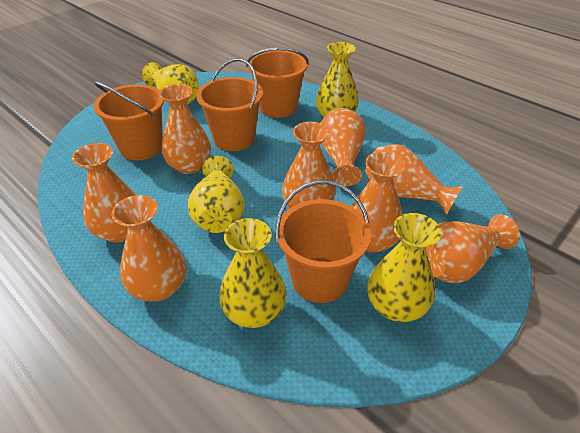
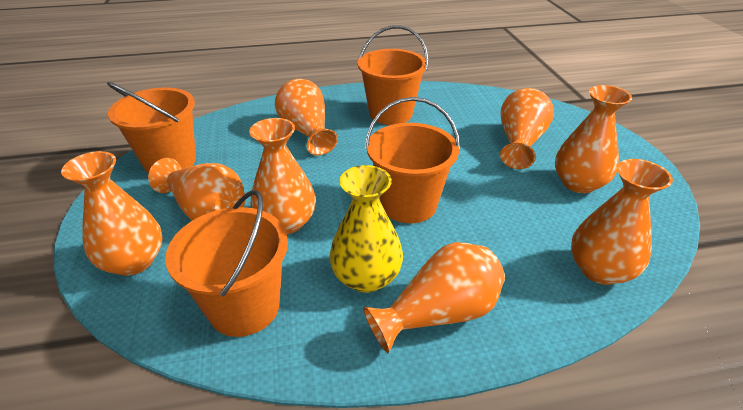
yellow vase: 5 -> 1

